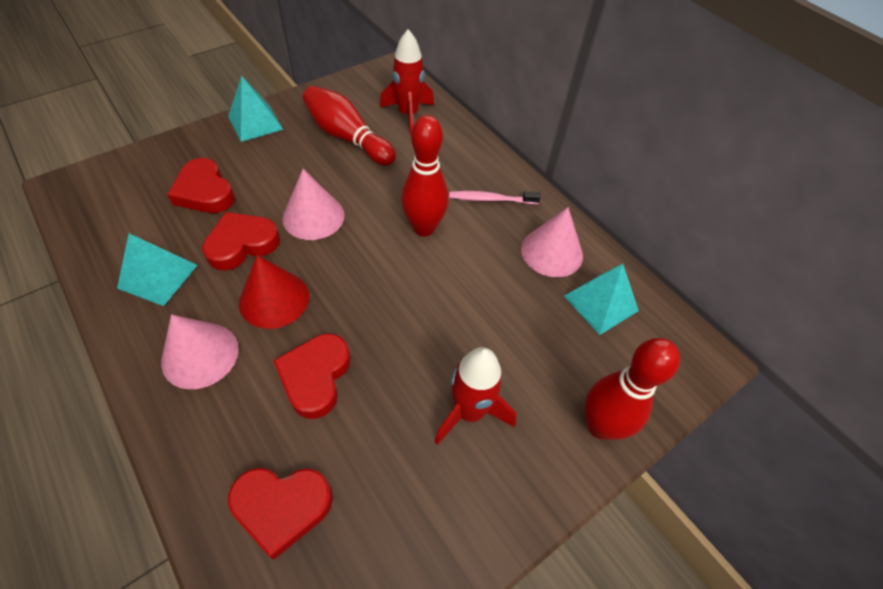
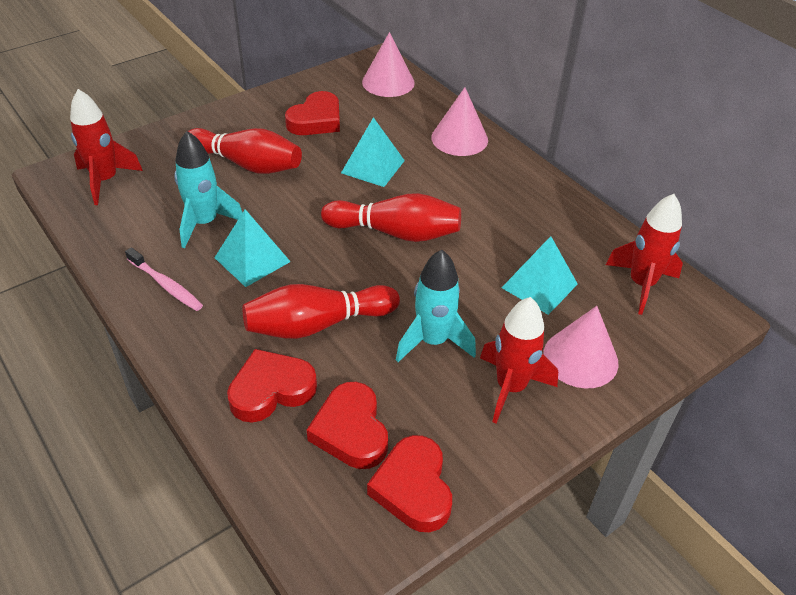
red cone: 1 -> 0
red rocket: 2 -> 3
turquoise rocket: 0 -> 2

